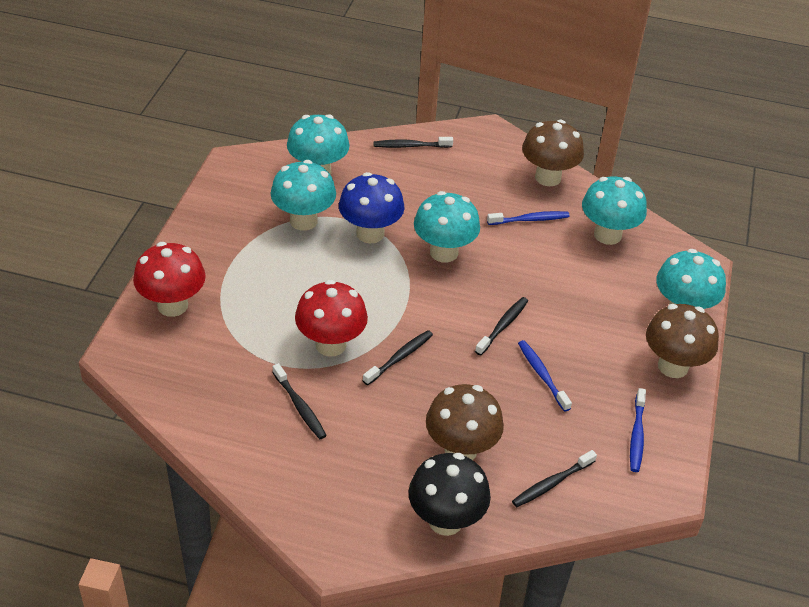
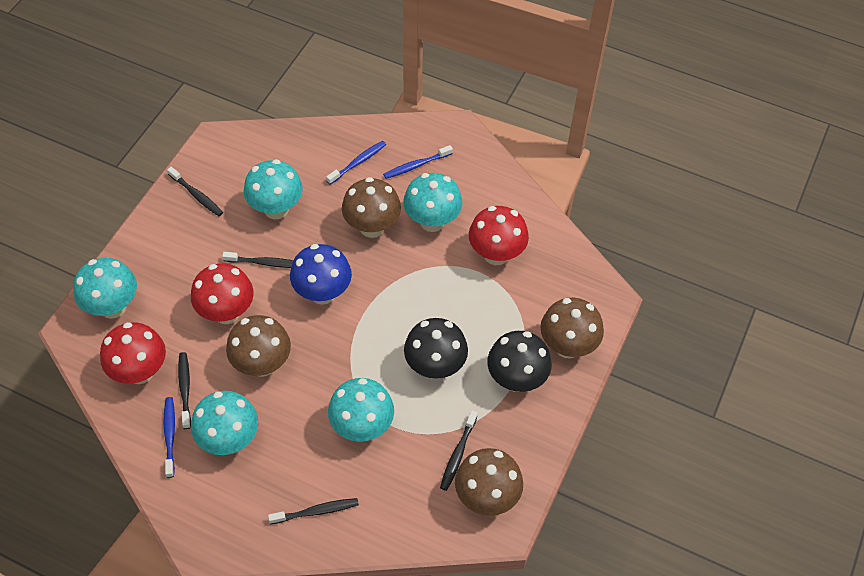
black mushroom: 1 -> 2
brown mushroom: 3 -> 4
red mushroom: 2 -> 3

